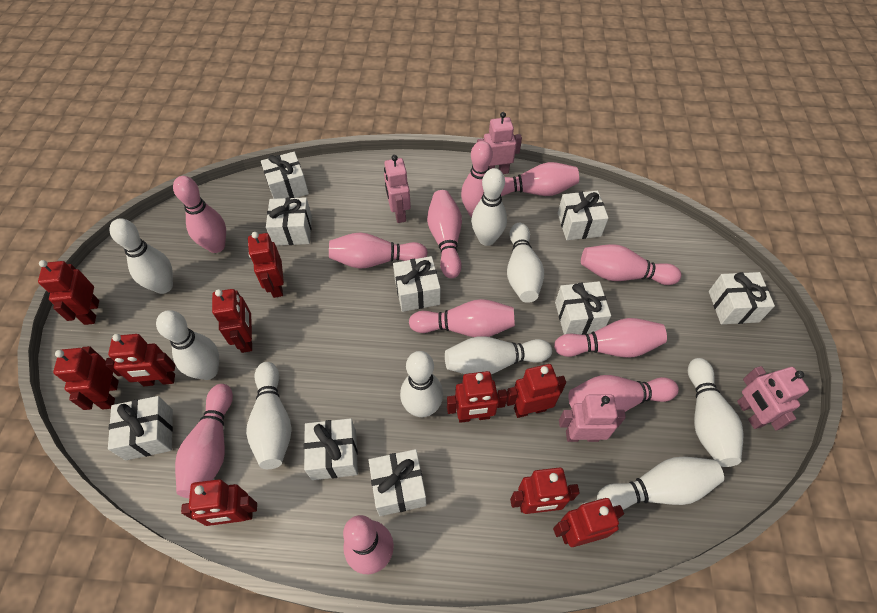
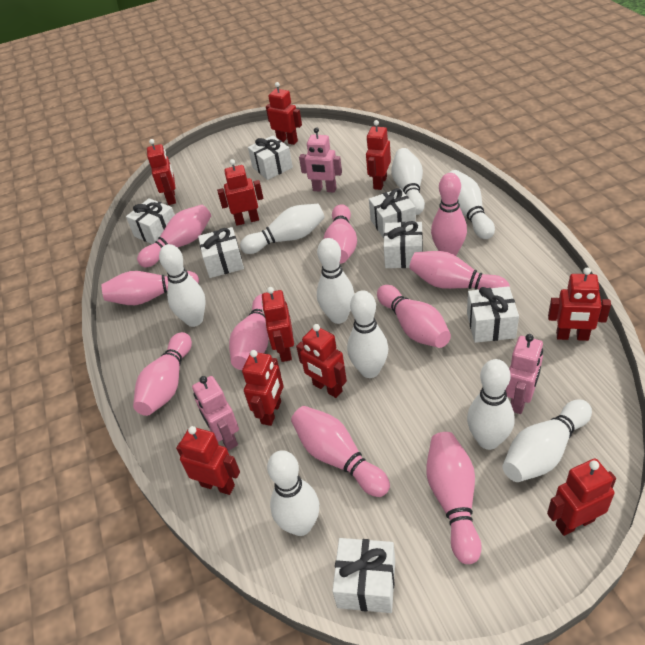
pink bowling pin: 11 -> 10
pink robot: 4 -> 3
white gift: 9 -> 7

